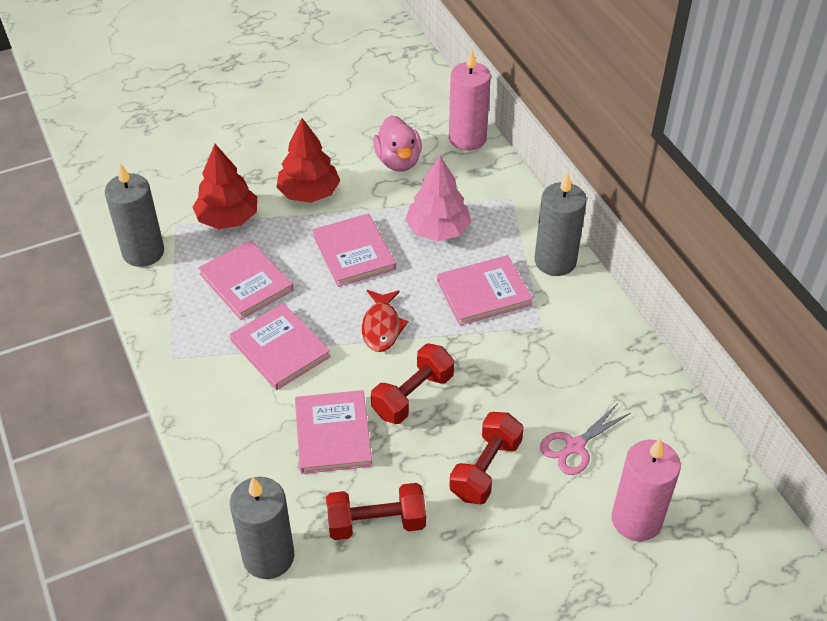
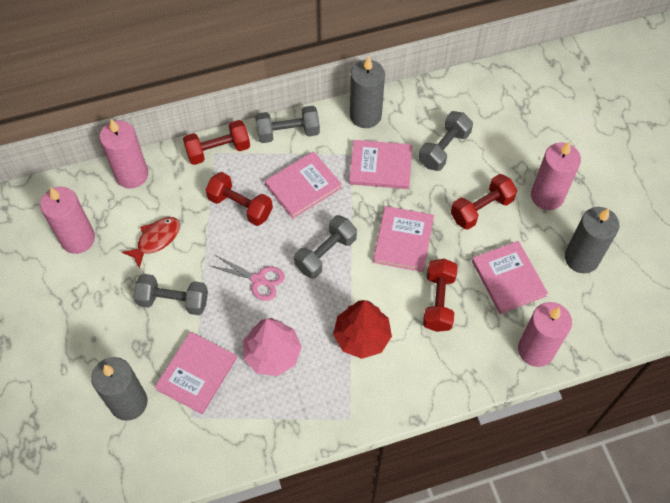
grey dumbbell: 0 -> 4
pink candle: 2 -> 4
pink duck: 1 -> 0
red dumbbell: 3 -> 4
red tree: 2 -> 1

